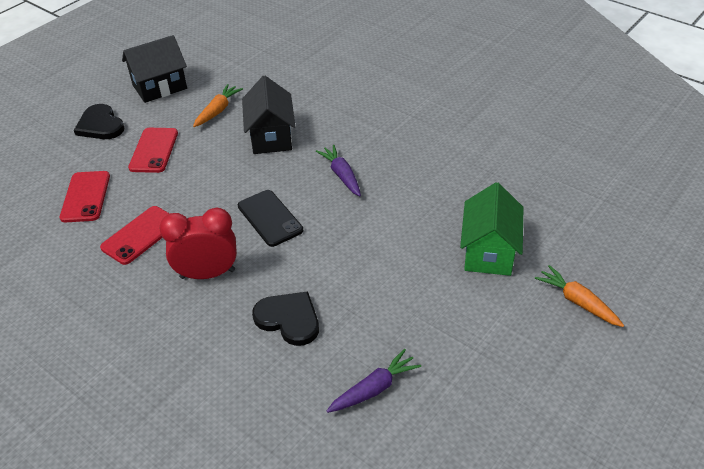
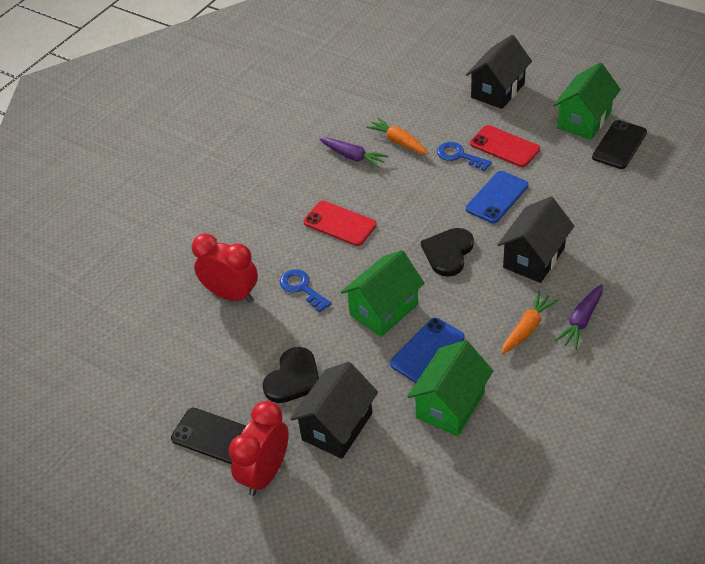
black house: 2 -> 3
black phone: 1 -> 2
blue key: 0 -> 2
blue phone: 0 -> 2
green house: 1 -> 3
red clock: 1 -> 2
red phone: 3 -> 2

